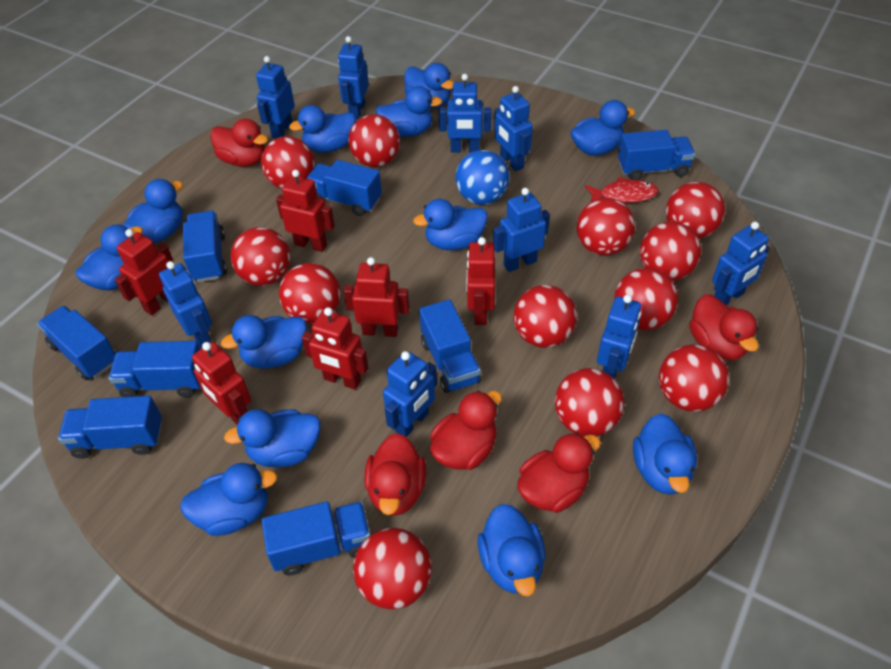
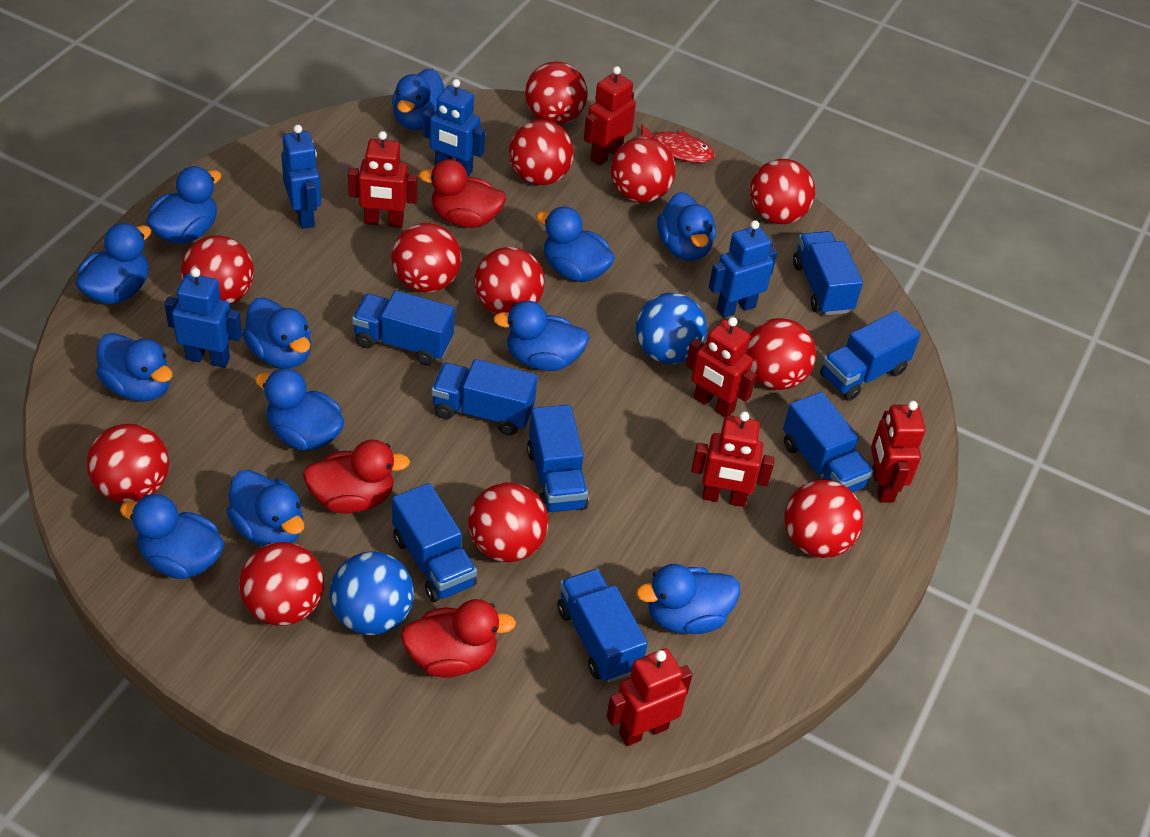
blue ball: 1 -> 2
blue robot: 9 -> 4
red duck: 5 -> 3

